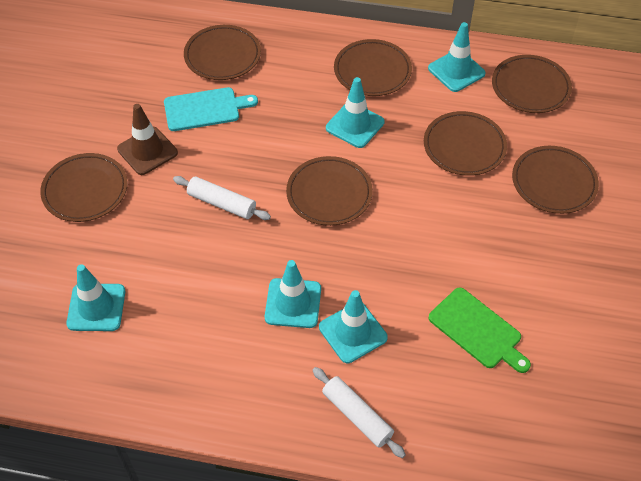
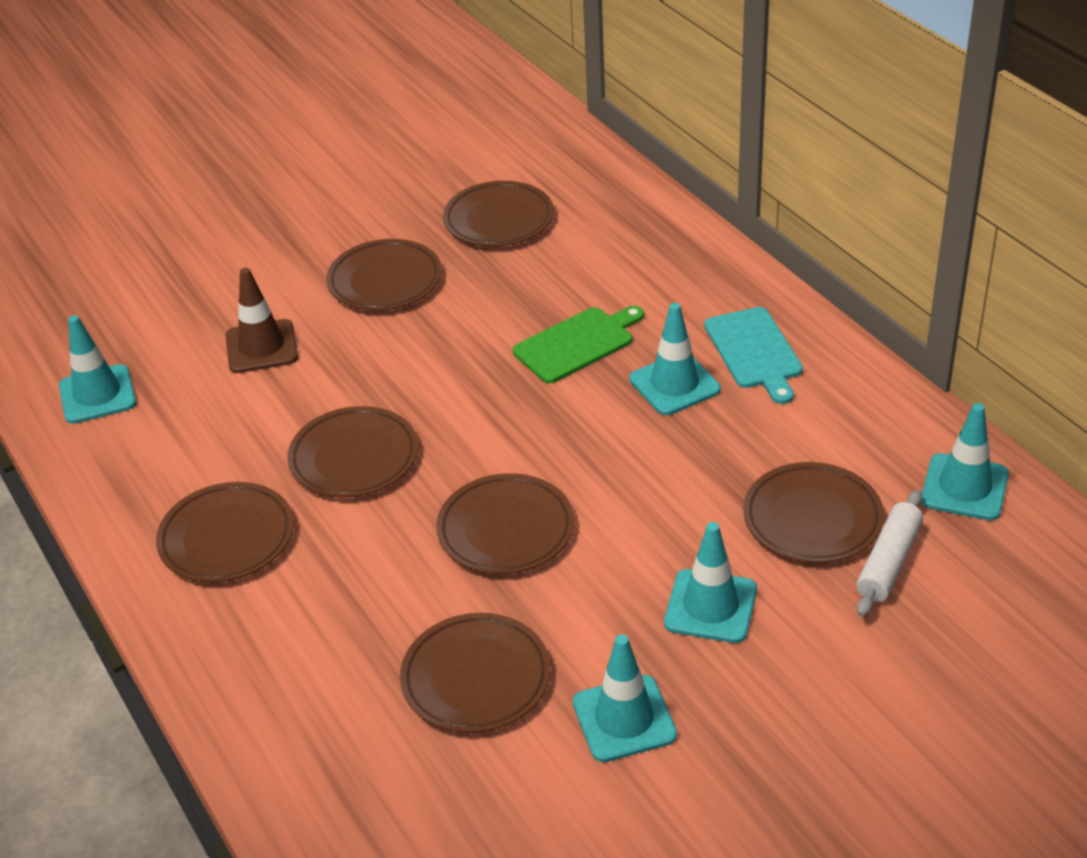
white rolling pin: 2 -> 1

